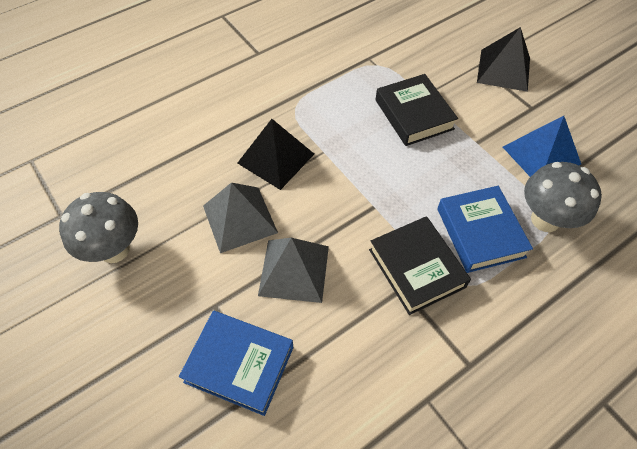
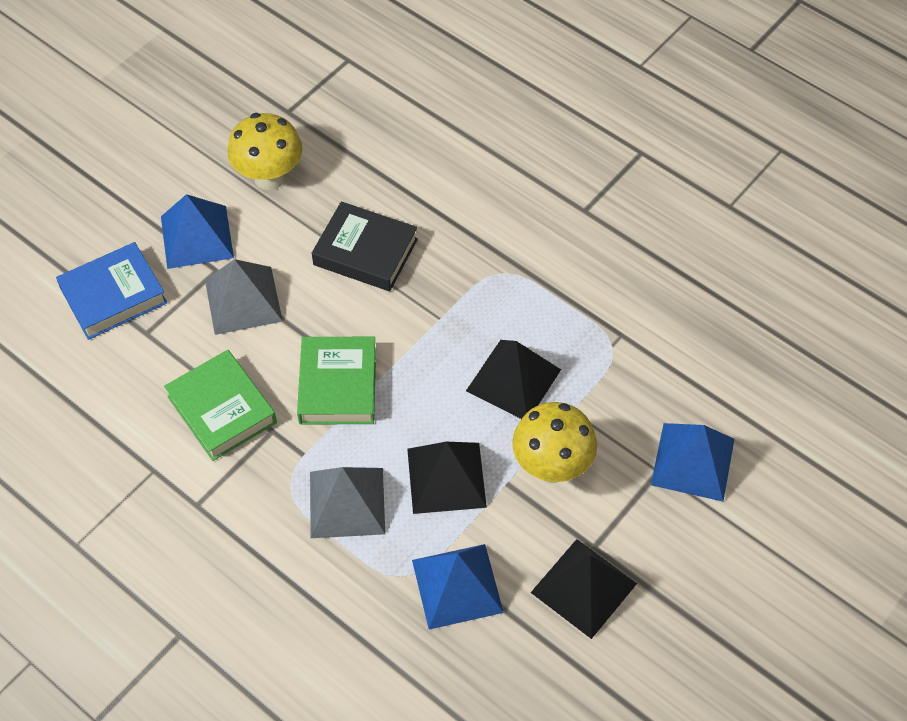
black book: 2 -> 1
black pyramid: 2 -> 3
blue book: 2 -> 1
blue pyramid: 1 -> 3
green book: 0 -> 2
grey mushroom: 2 -> 0
yellow mushroom: 0 -> 2

